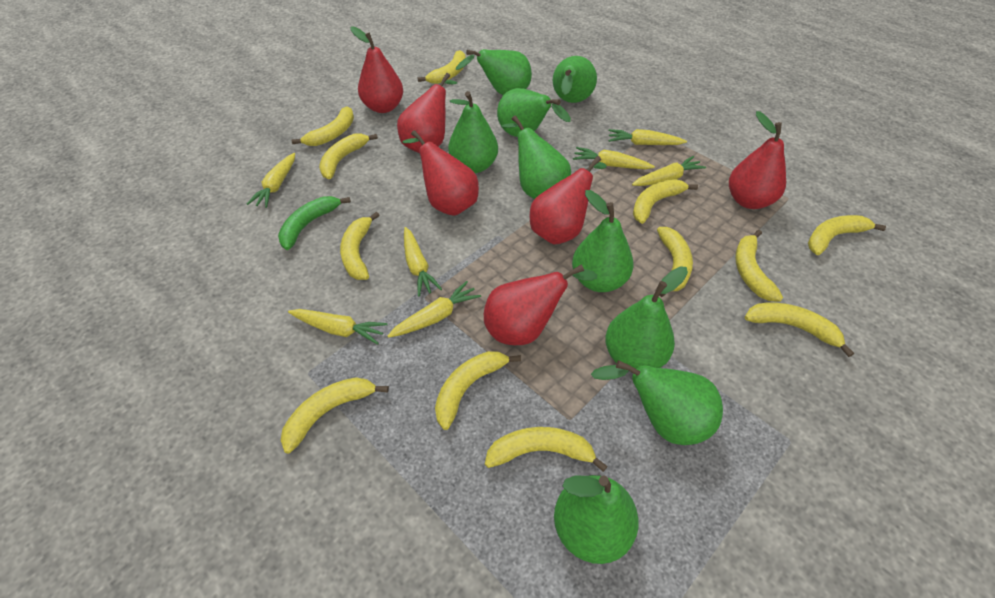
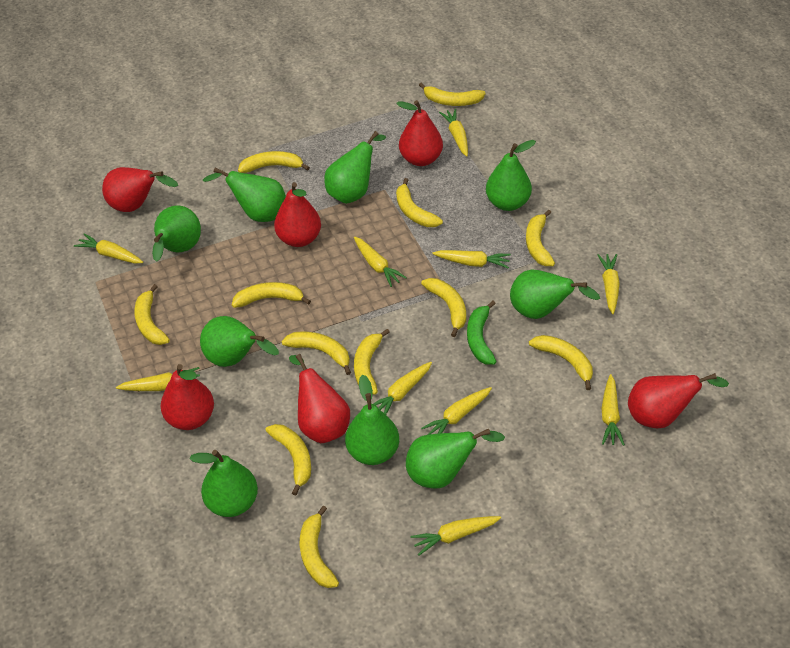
yellow carrot: 7 -> 10

